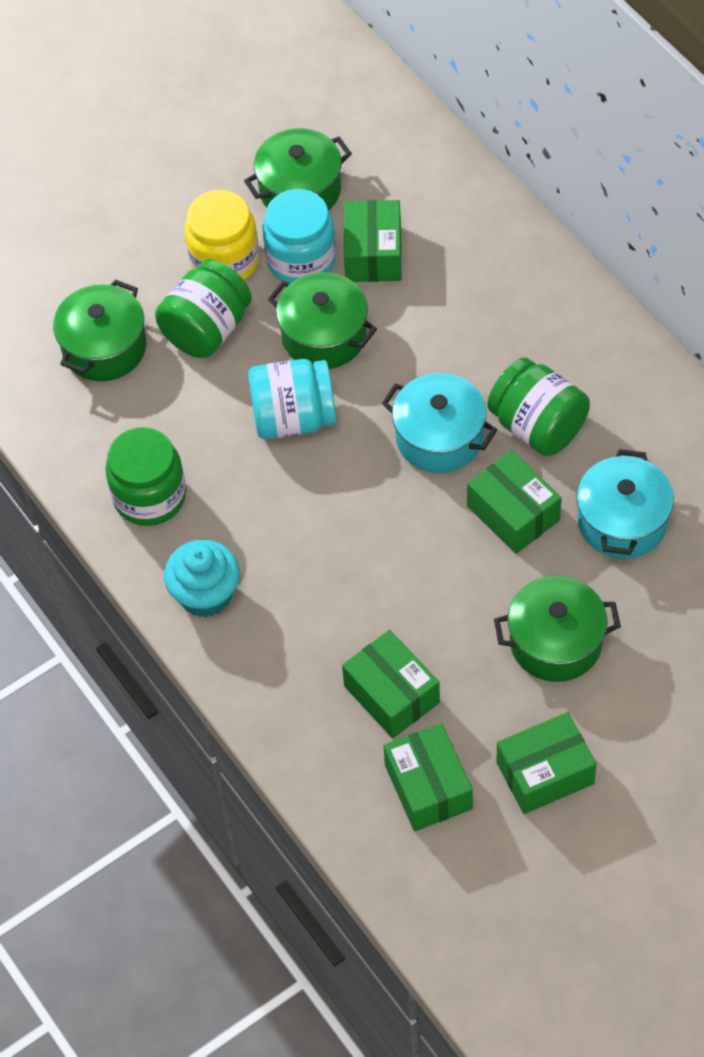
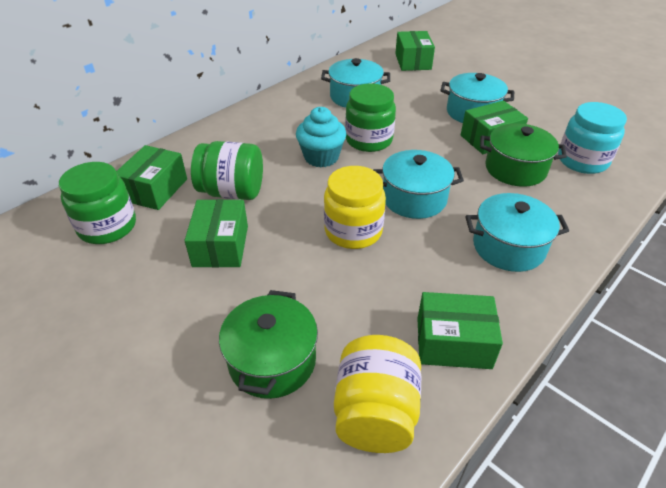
green pot: 4 -> 2
turquoise jar: 2 -> 1
turquoise pot: 2 -> 4
yellow jar: 1 -> 2

